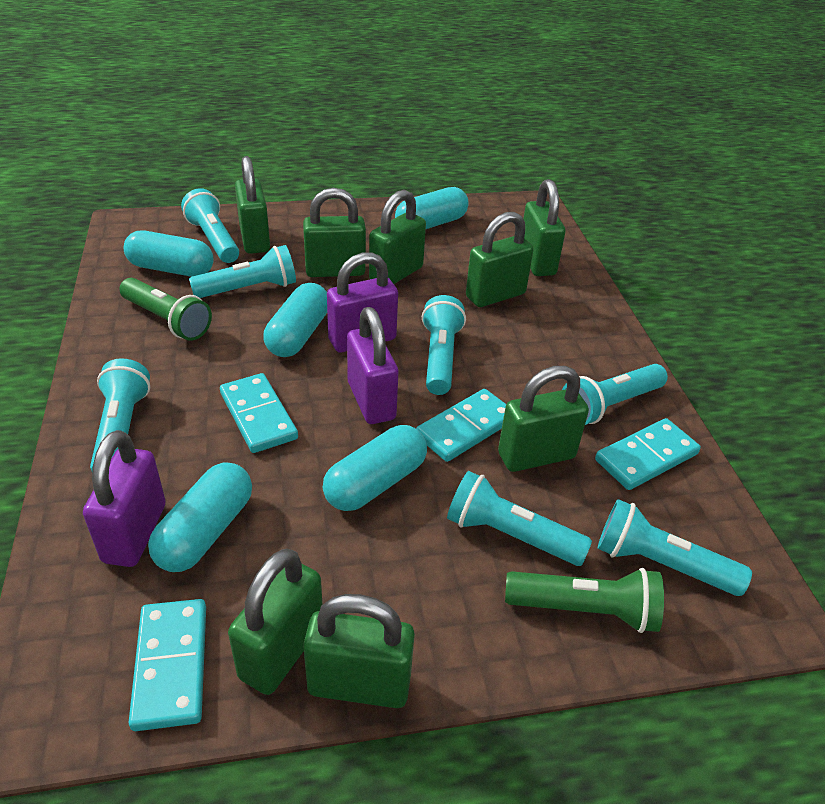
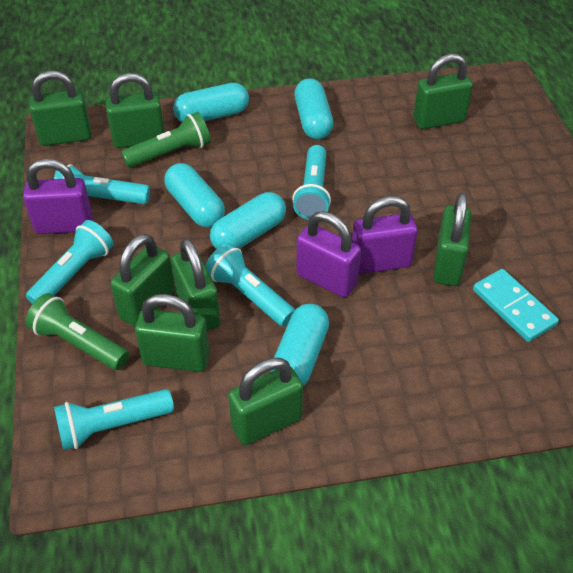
turquoise domino: 4 -> 1
turquoise flashlight: 7 -> 5

